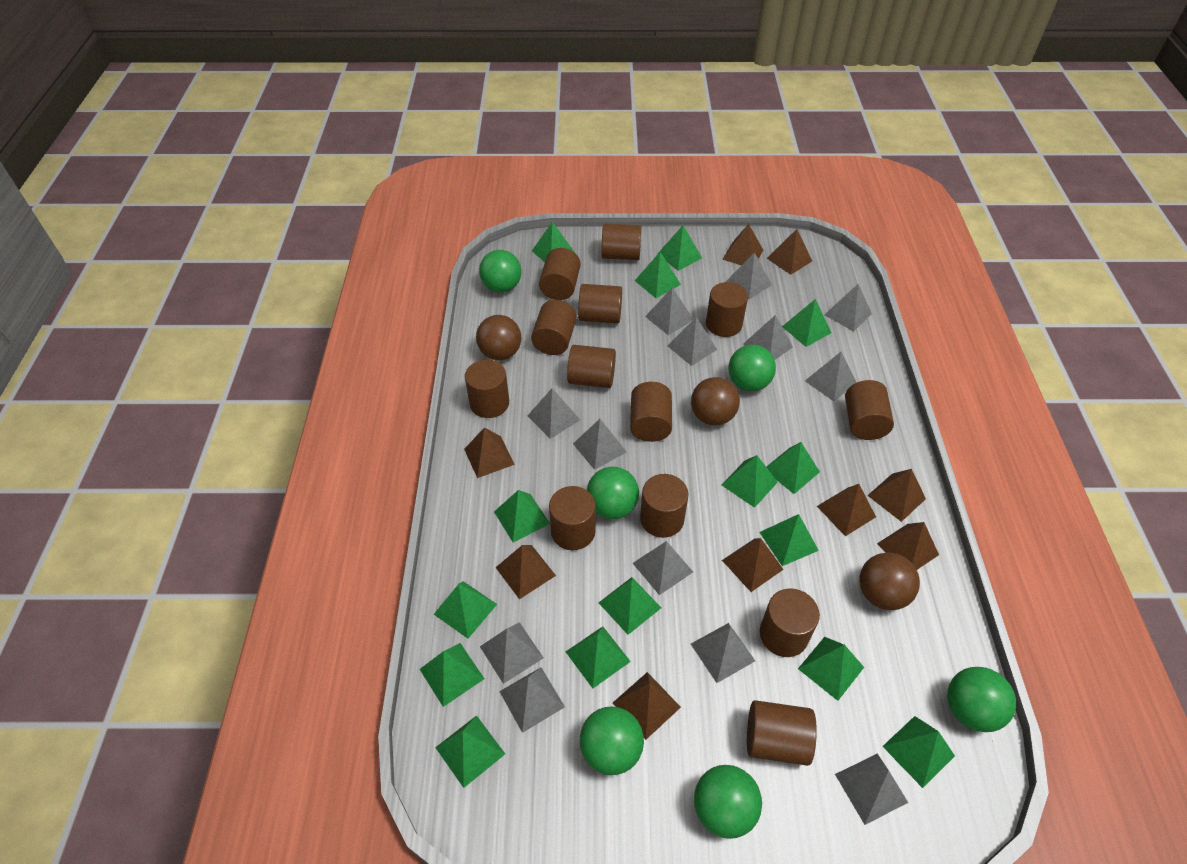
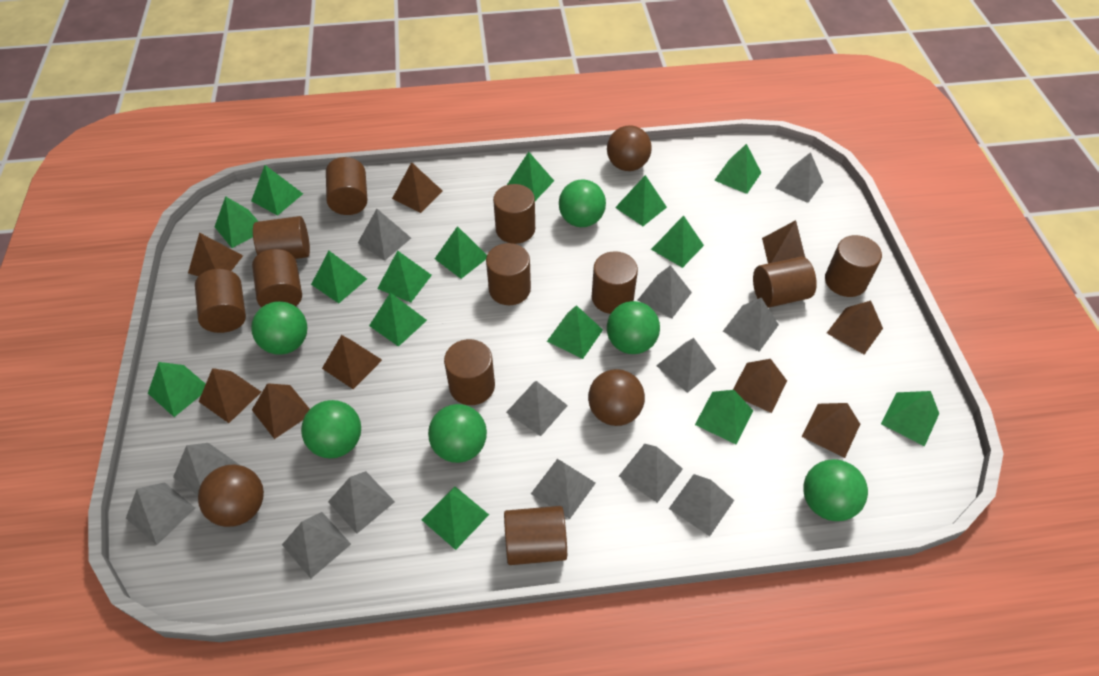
brown cylinder: 13 -> 11

